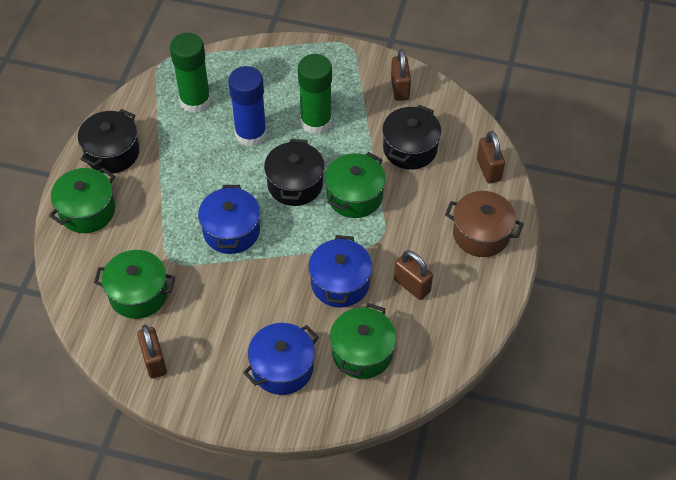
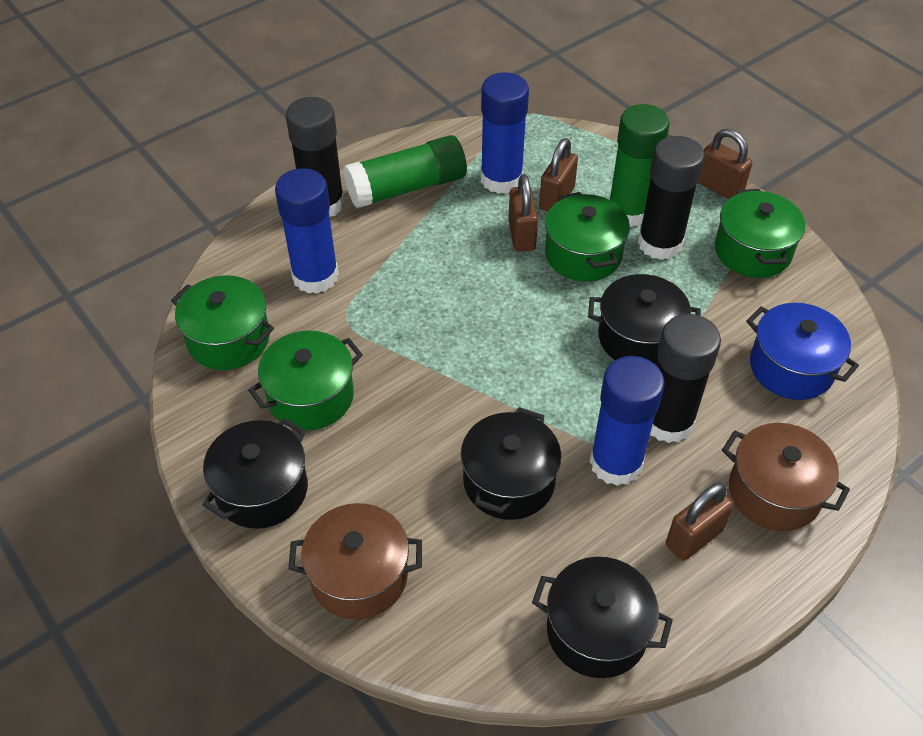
black glue stick: 0 -> 3
black pot: 3 -> 4
blue glue stick: 1 -> 3
blue pot: 3 -> 1
brown pot: 1 -> 2

